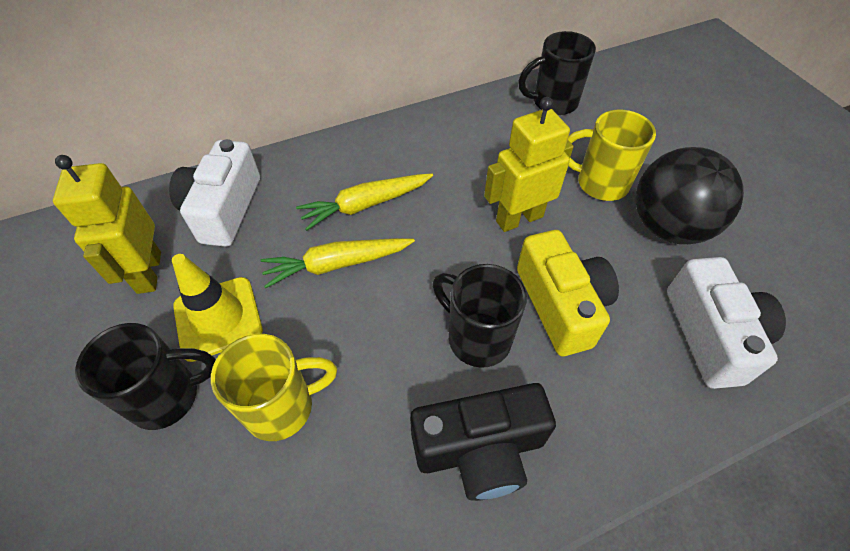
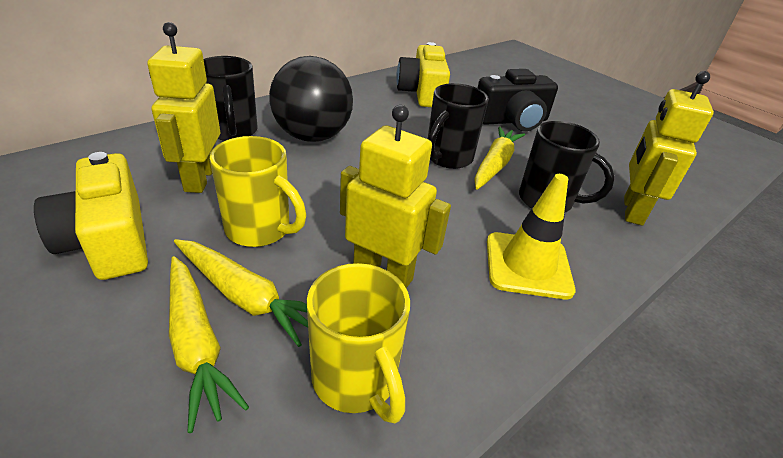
white camera: 2 -> 0
yellow camera: 1 -> 2
yellow carrot: 2 -> 3
yellow robot: 2 -> 3

